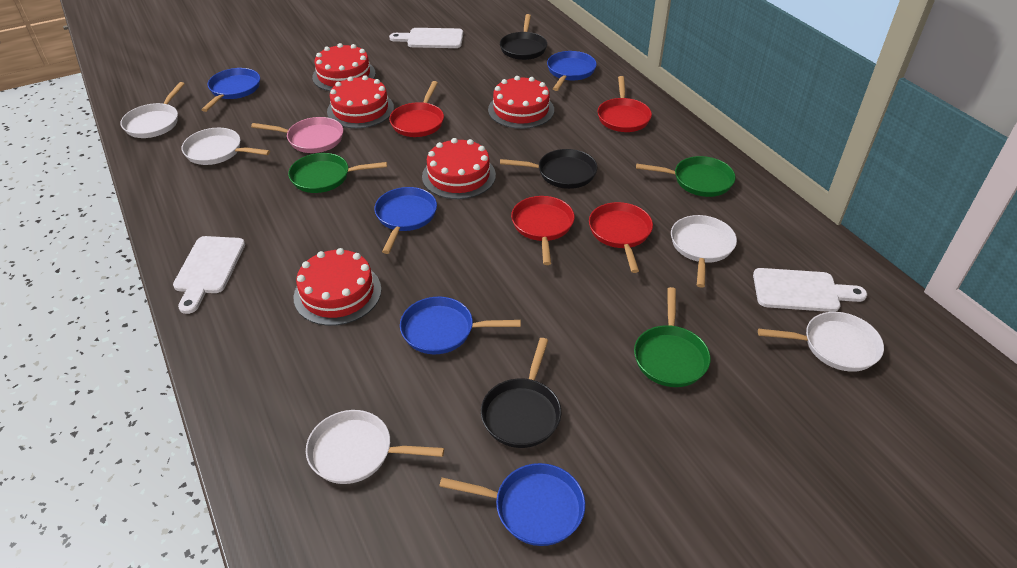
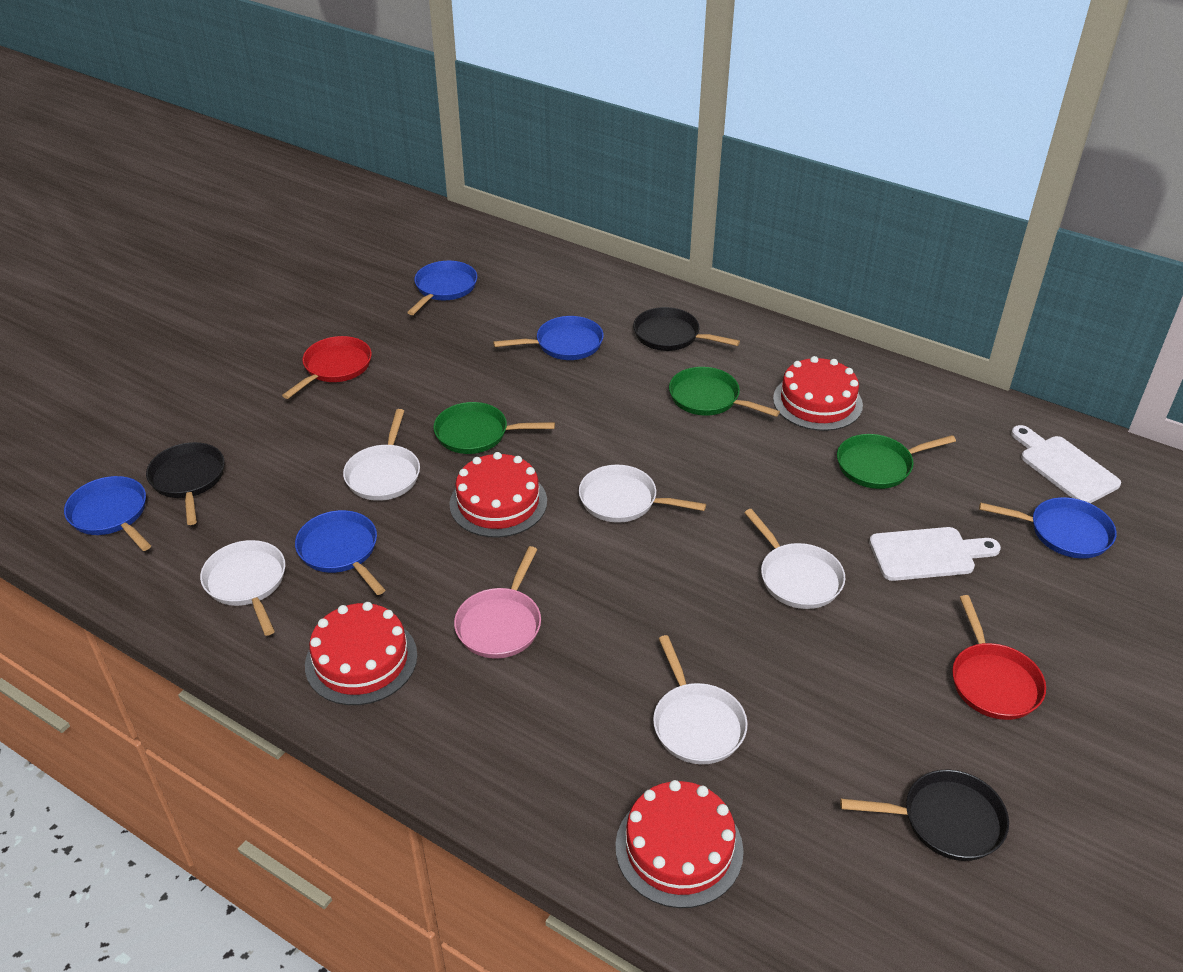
red cake: 5 -> 4
red pan: 4 -> 2
white cutting board: 3 -> 2

